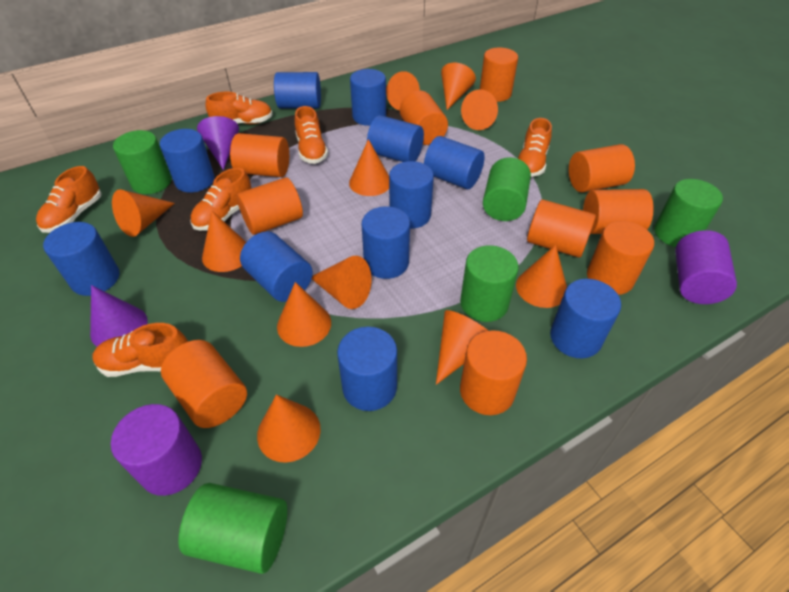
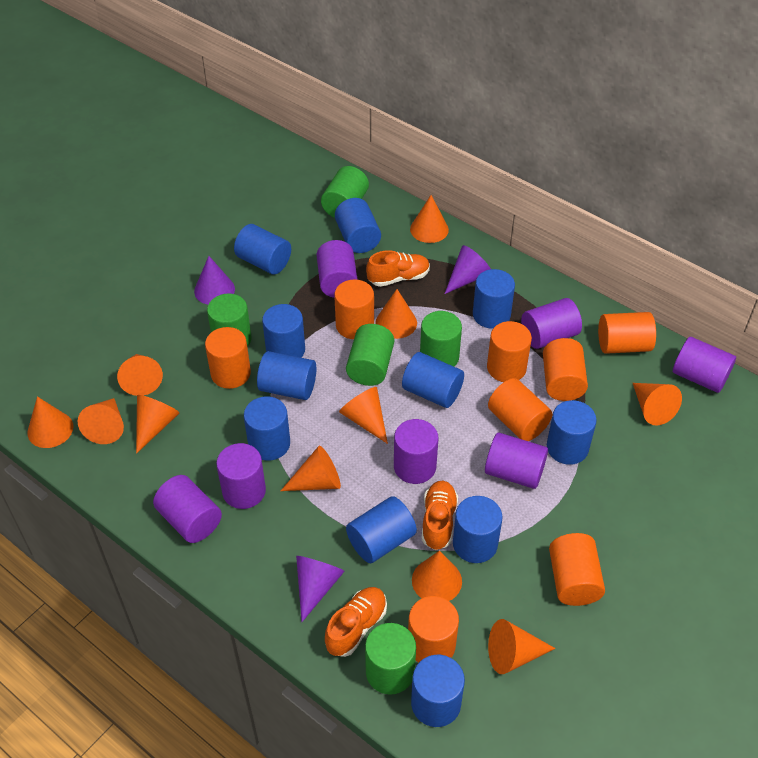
orange cylinder: 10 -> 8
orange shoe: 6 -> 3
purple cone: 2 -> 3
purple cylinder: 2 -> 7

